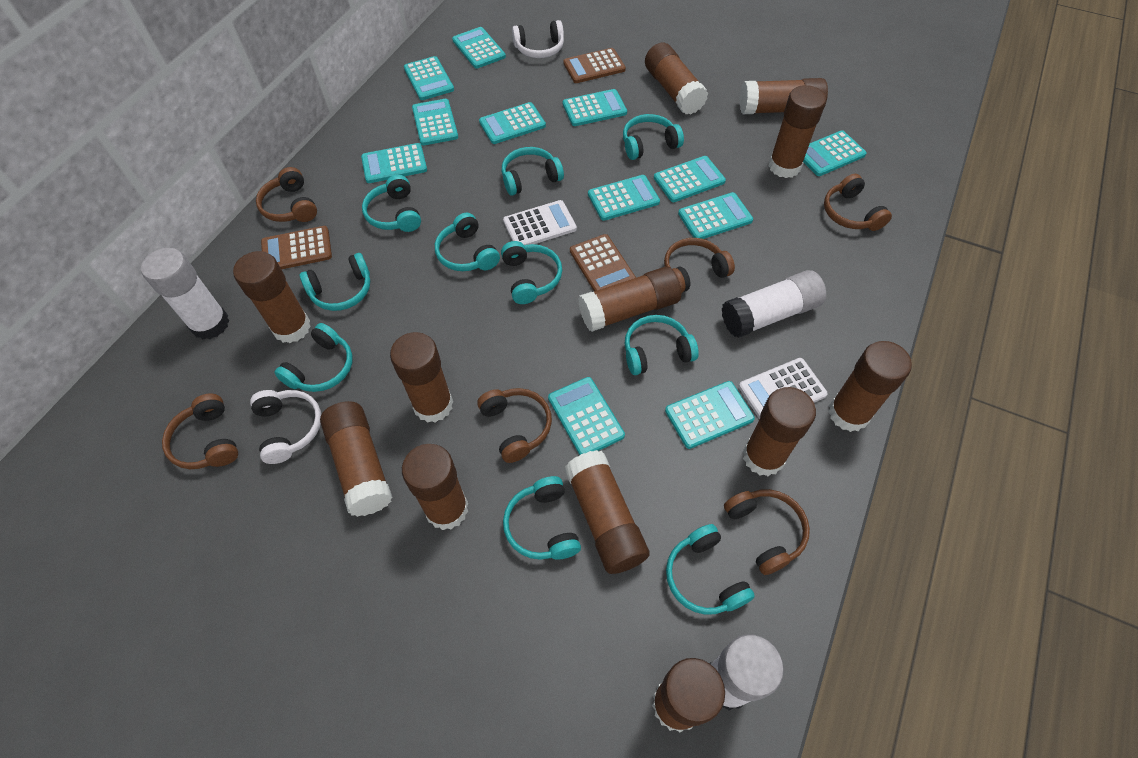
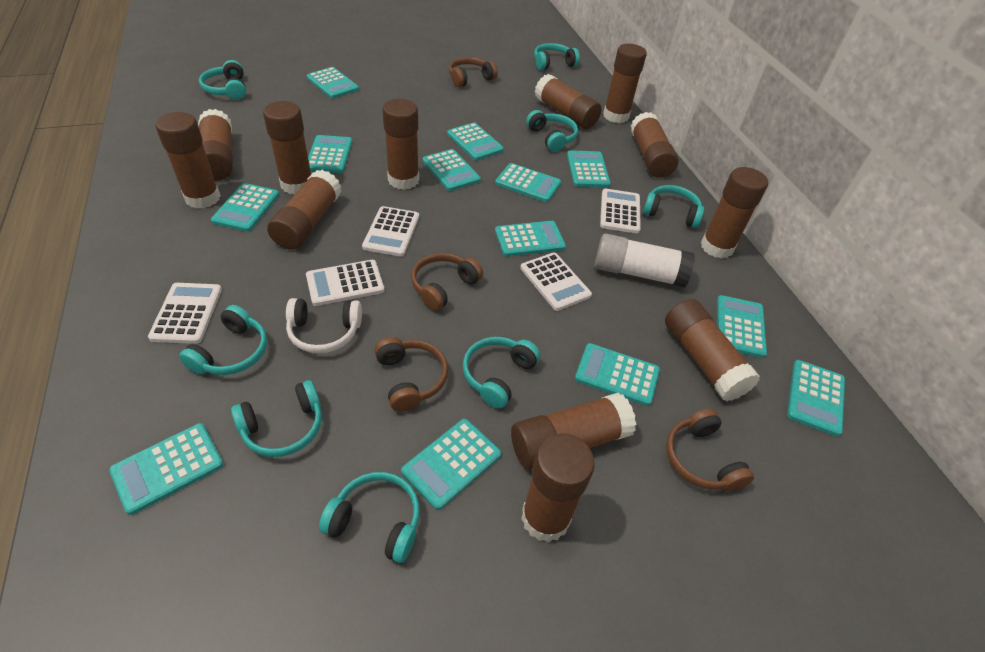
brown calculator: 3 -> 0
brown headphones: 6 -> 4
turquoise calculator: 12 -> 13
turquoise headphones: 10 -> 8
white calculator: 2 -> 5
white glue stick: 3 -> 1
white headphones: 2 -> 1

